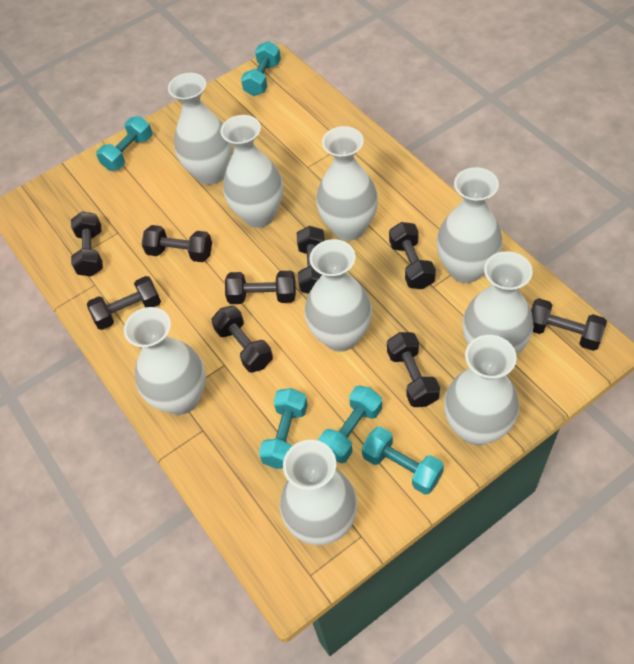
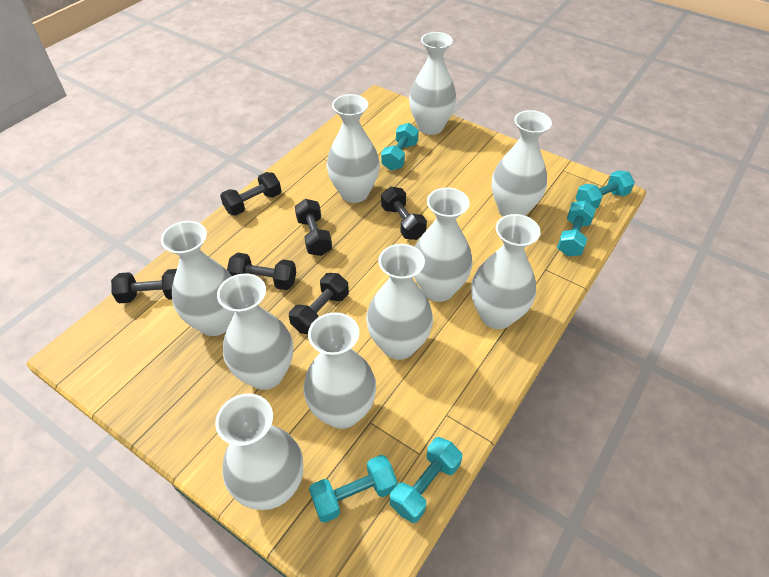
black dumbbell: 9 -> 6
white vase: 9 -> 10

